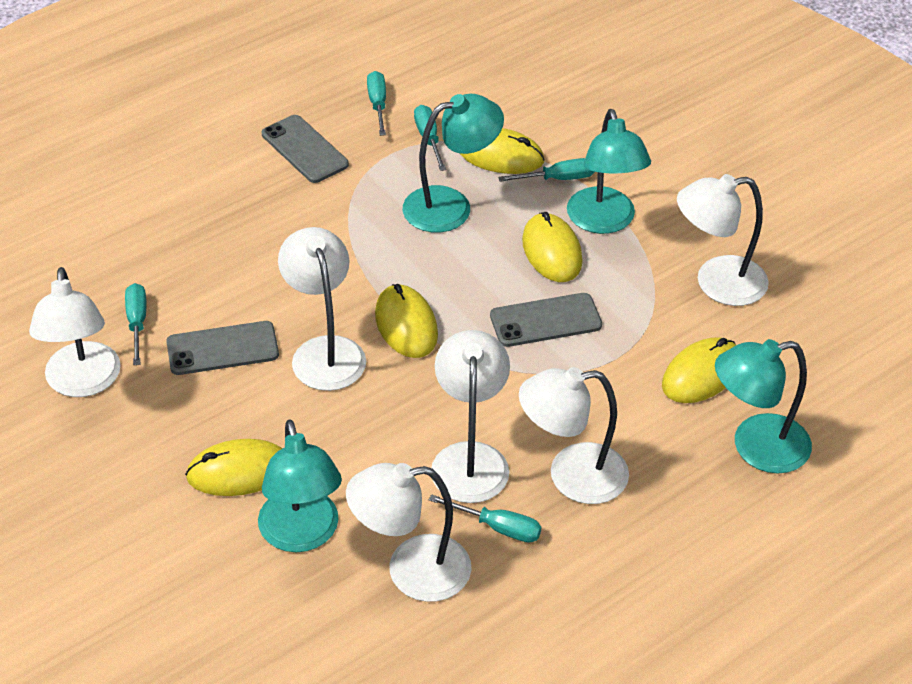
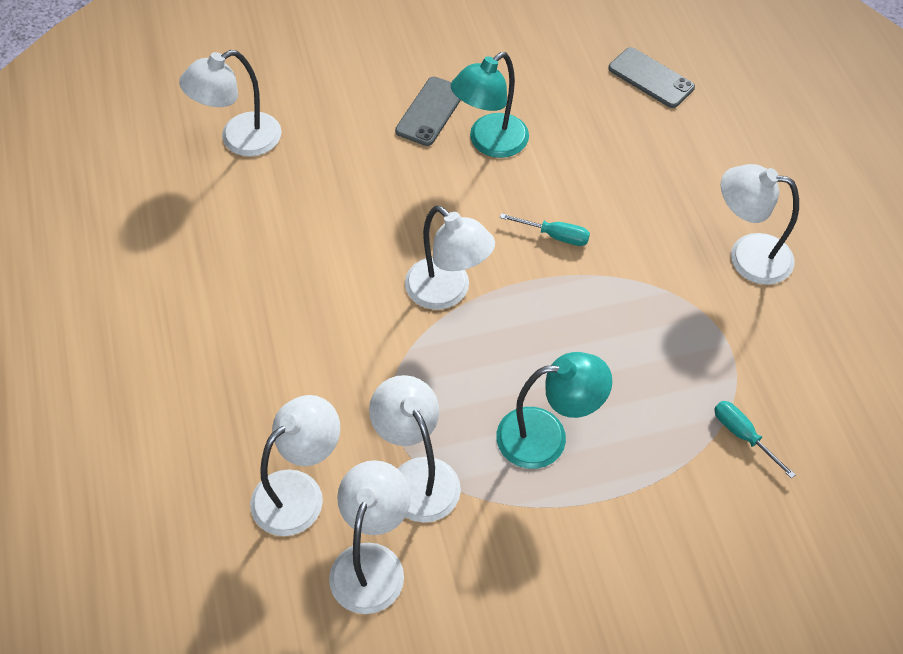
grey phone: 3 -> 2
turquoise lamp: 4 -> 2
turquoise screwdriver: 5 -> 2
yellow mouse: 5 -> 0

